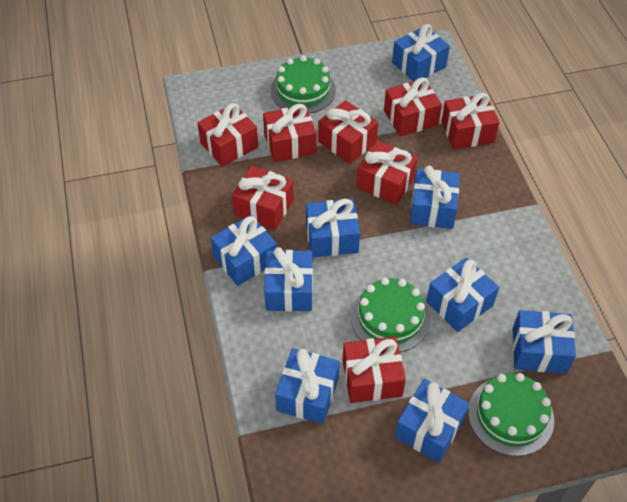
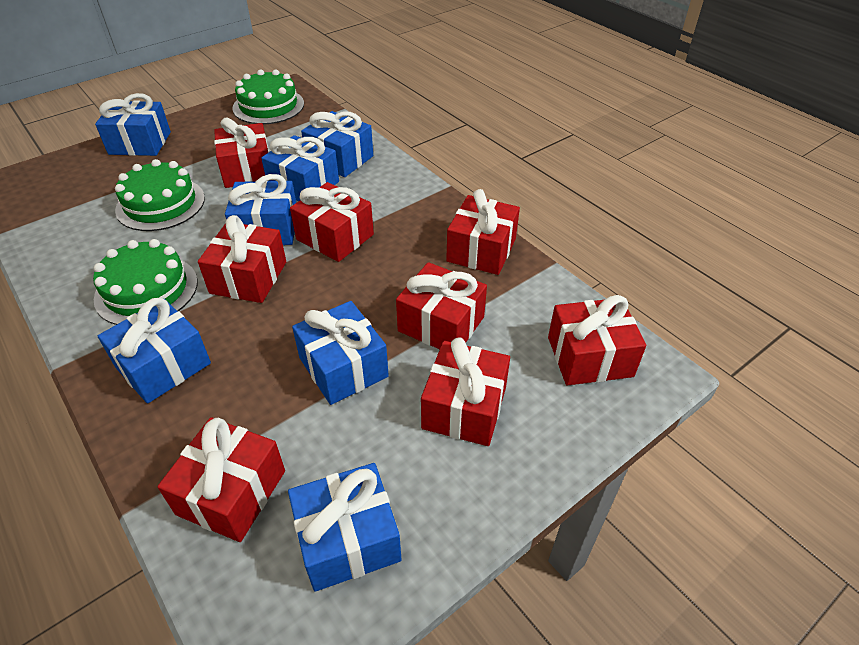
blue gift: 9 -> 7

